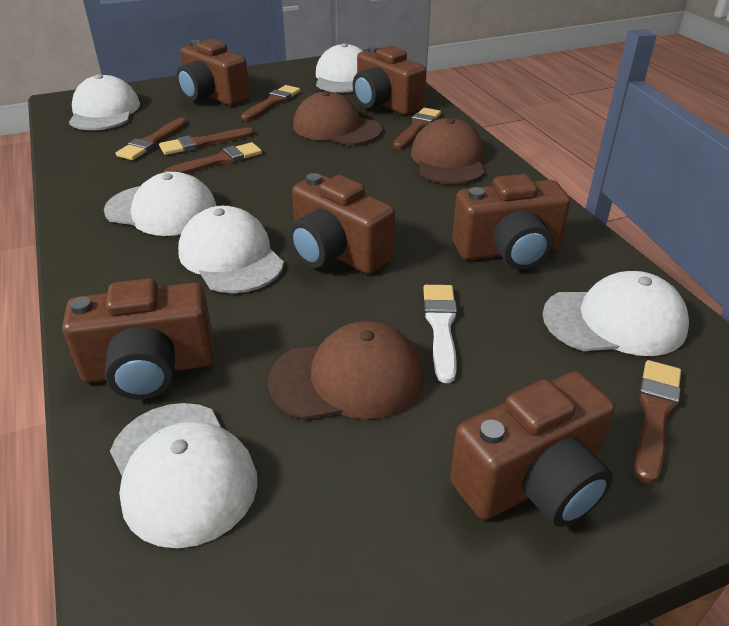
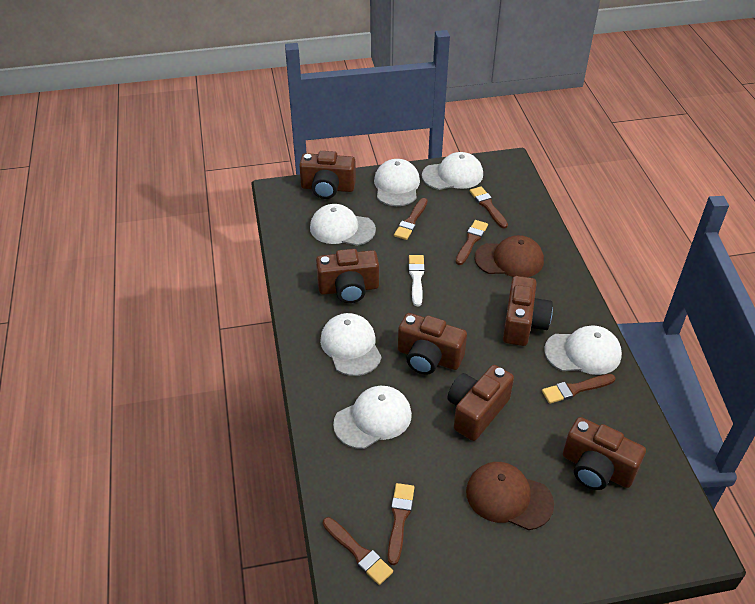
brown cap: 3 -> 2

